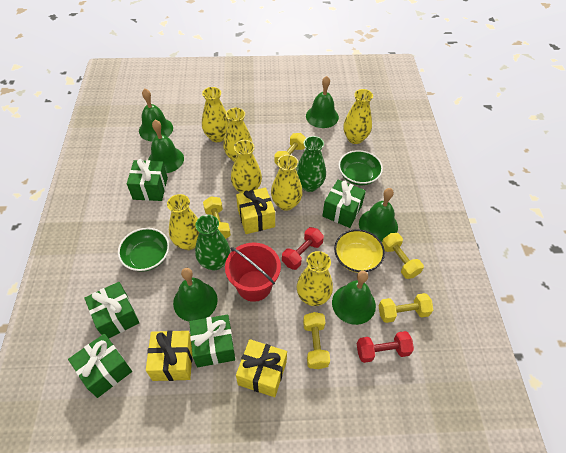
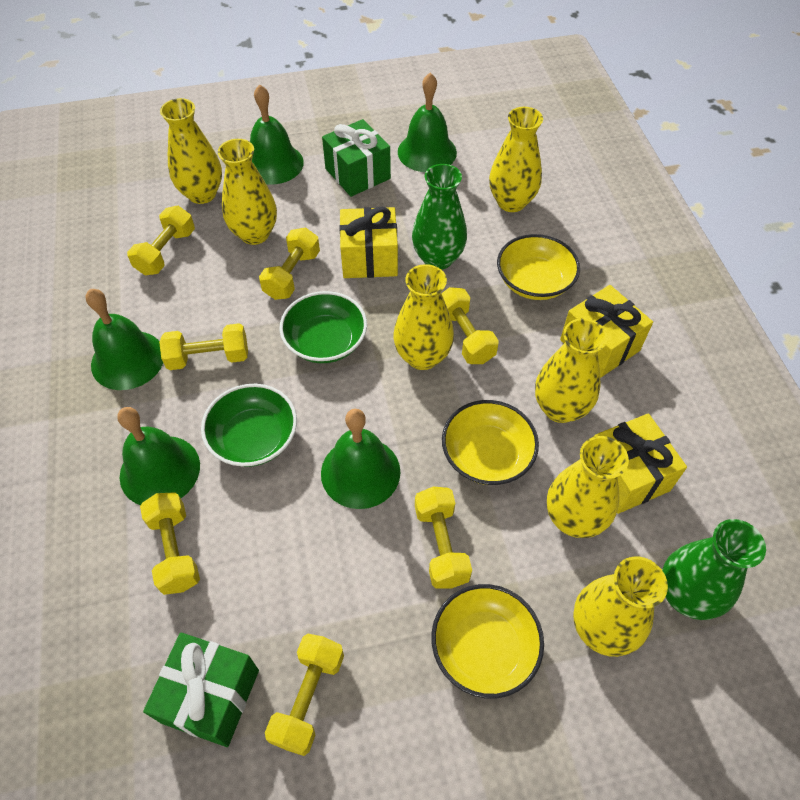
green bell: 6 -> 5
green gift: 5 -> 2
red bucket: 1 -> 0
red dumbbell: 2 -> 0
yellow bowl: 1 -> 3
yellow dumbbell: 5 -> 7

